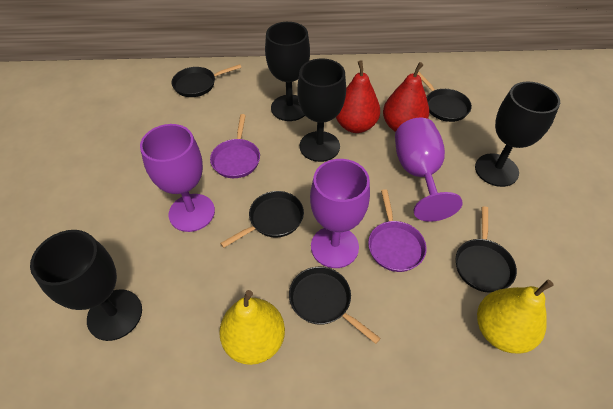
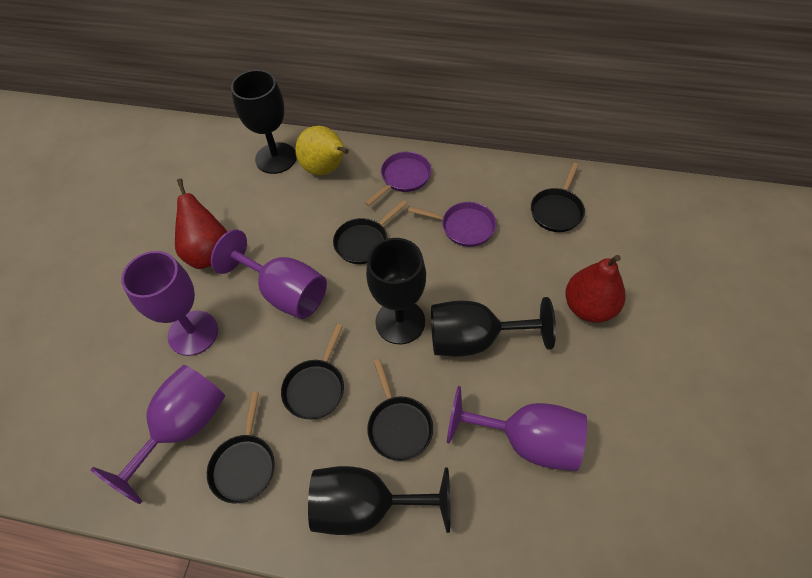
purple goblet: 3 -> 4
yellow pear: 2 -> 1

